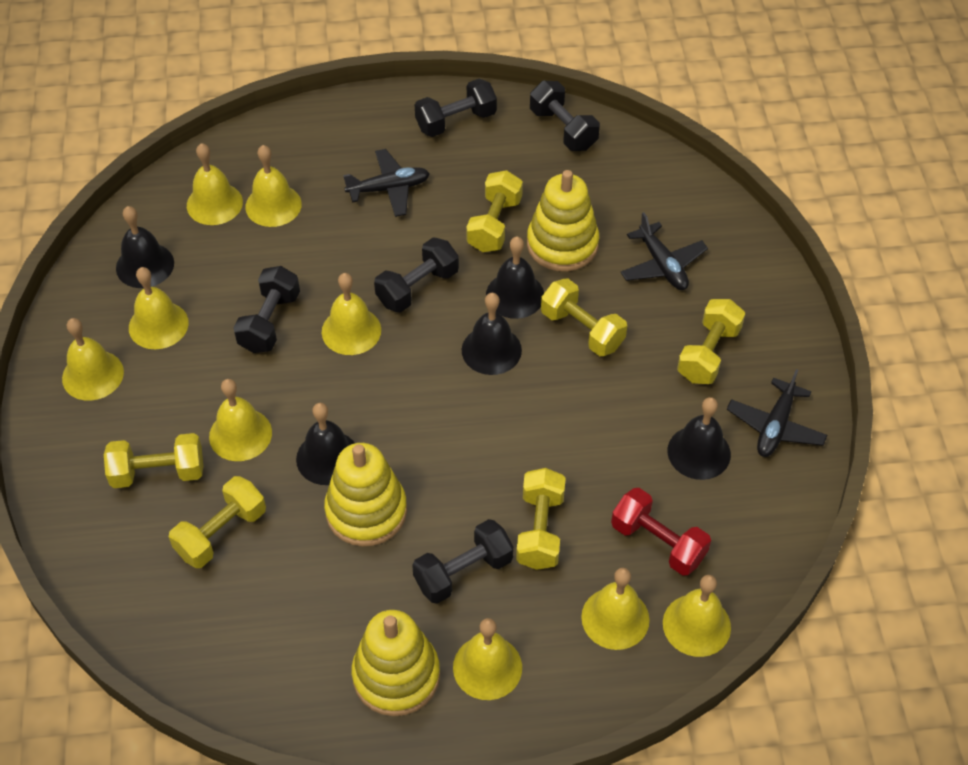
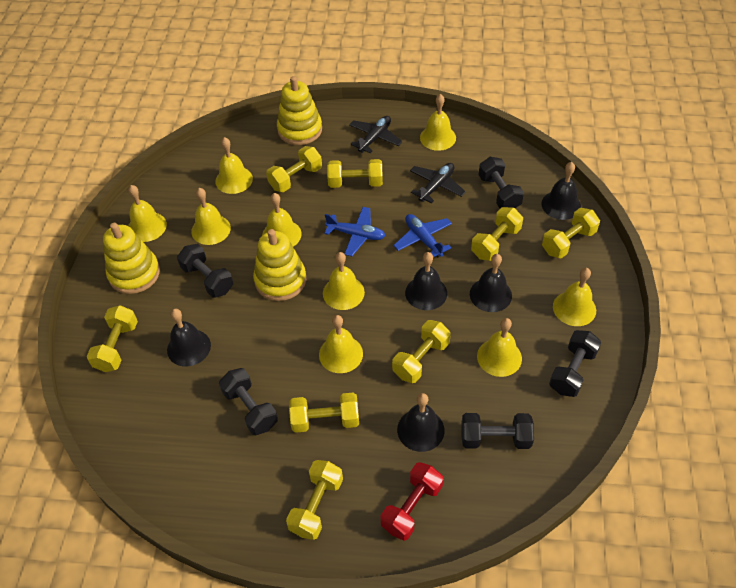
black plane: 3 -> 2
blue plane: 0 -> 2
yellow dumbbell: 6 -> 8

